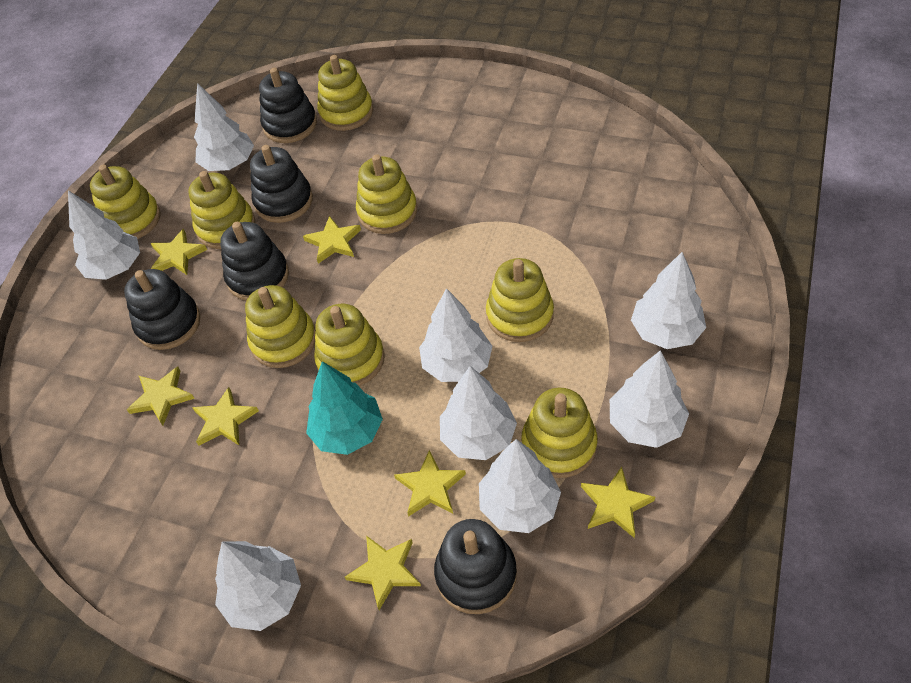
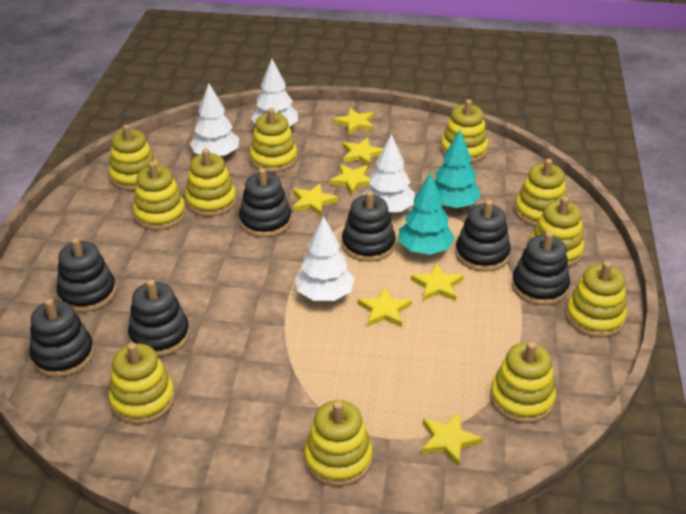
black stacking toy: 5 -> 7
turquoise tree: 1 -> 2
white tree: 8 -> 4
yellow stacking toy: 8 -> 11

